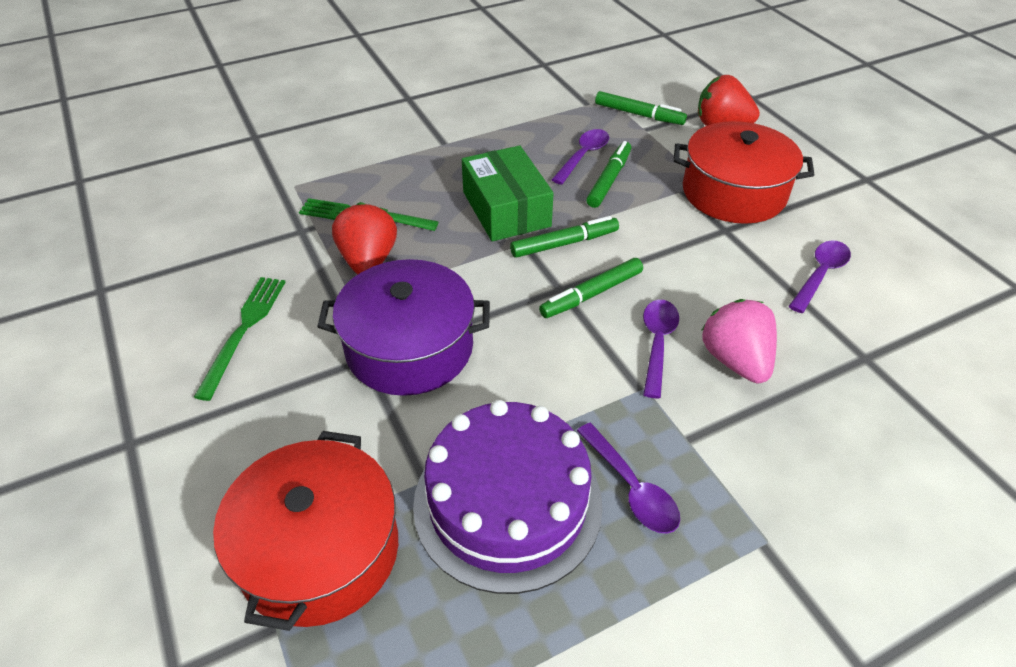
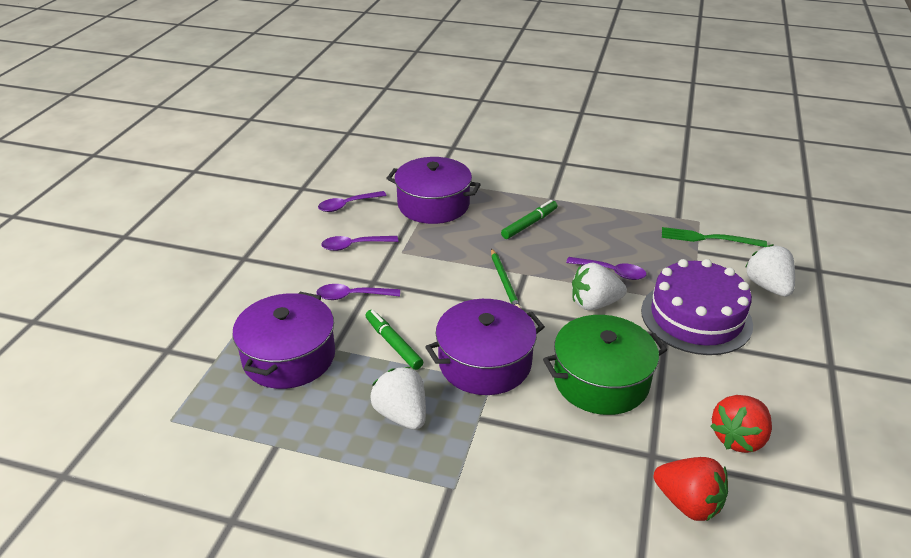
green box: 1 -> 0
green fork: 2 -> 1
green marker: 4 -> 2
green pencil: 0 -> 1
green pot: 0 -> 1
pink strawberry: 1 -> 0
purple pot: 1 -> 3
red pot: 2 -> 0
white strawberry: 0 -> 3

